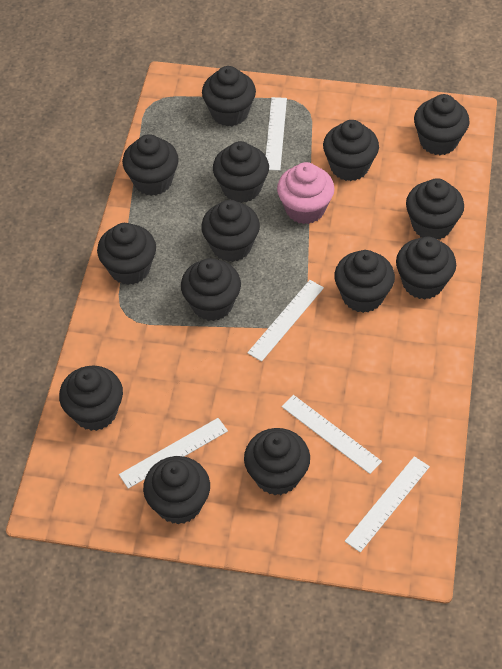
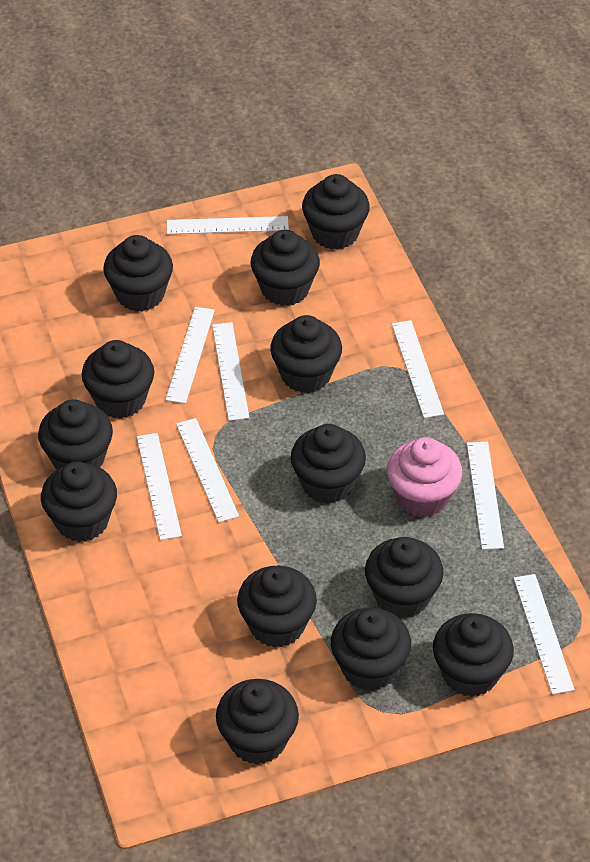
black cupcake: 14 -> 13
white ruler: 5 -> 8

